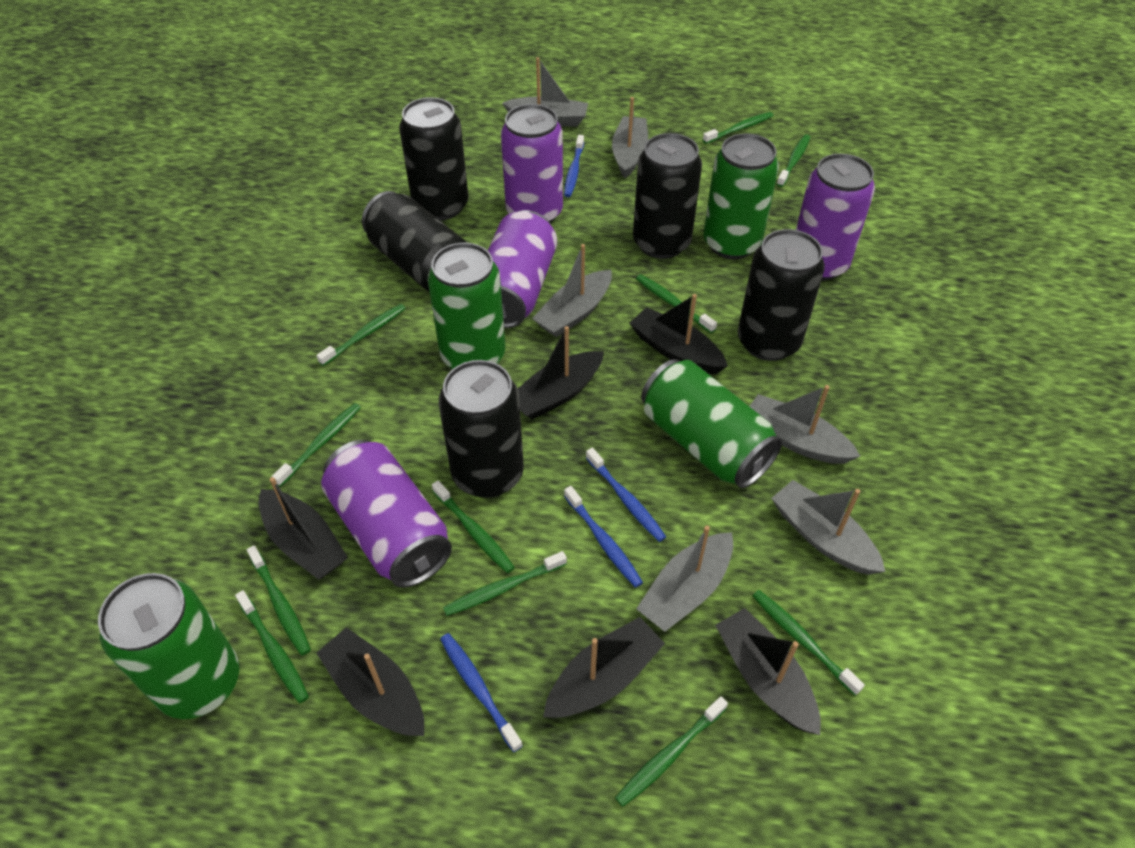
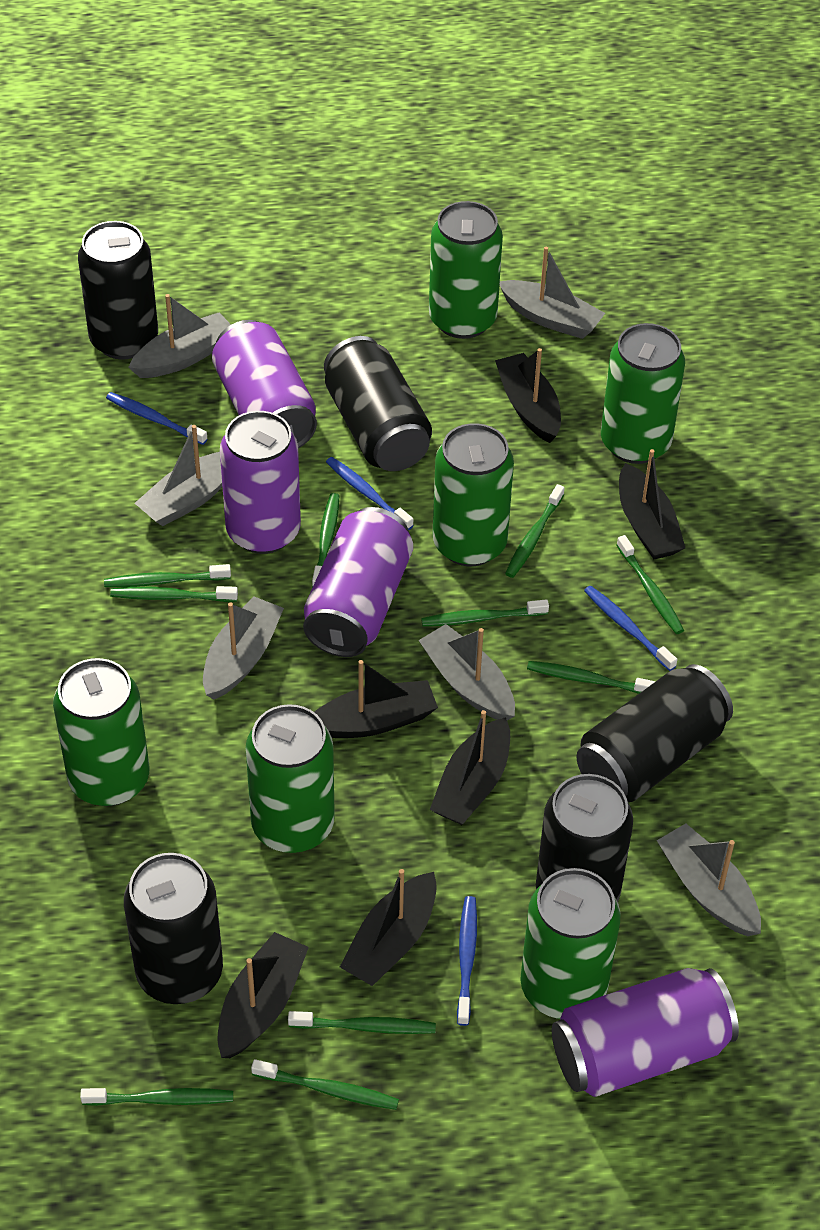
green can: 4 -> 6
green toothbrush: 11 -> 10

